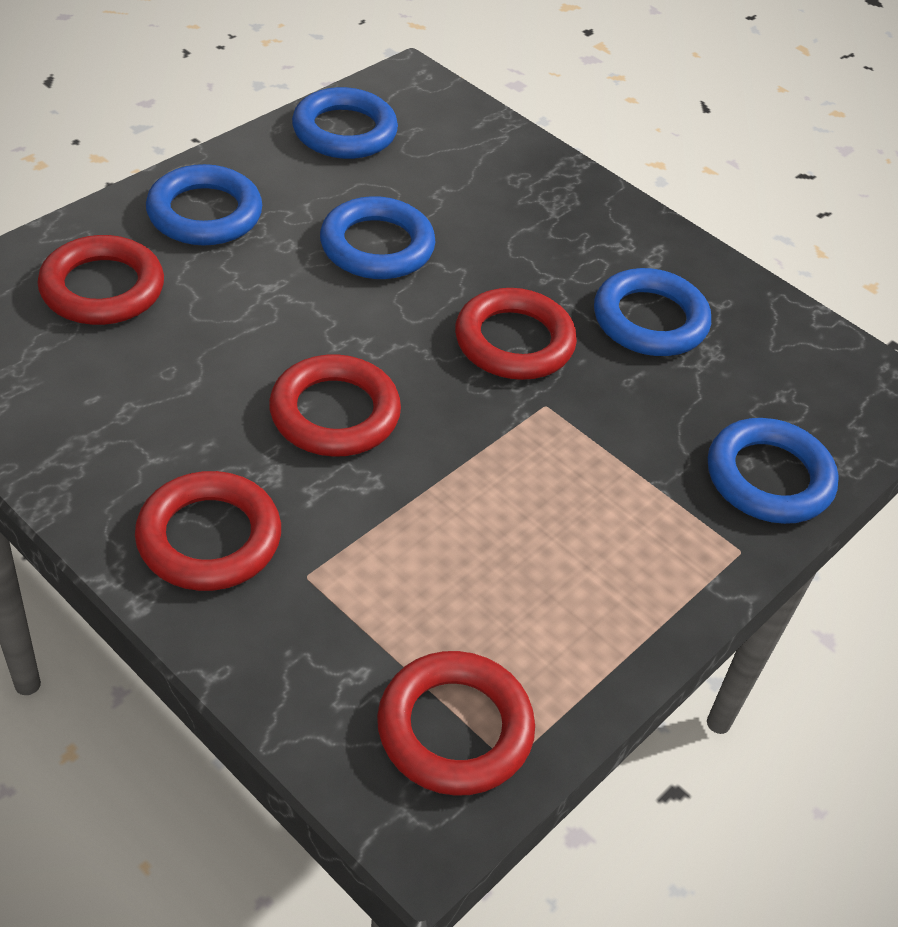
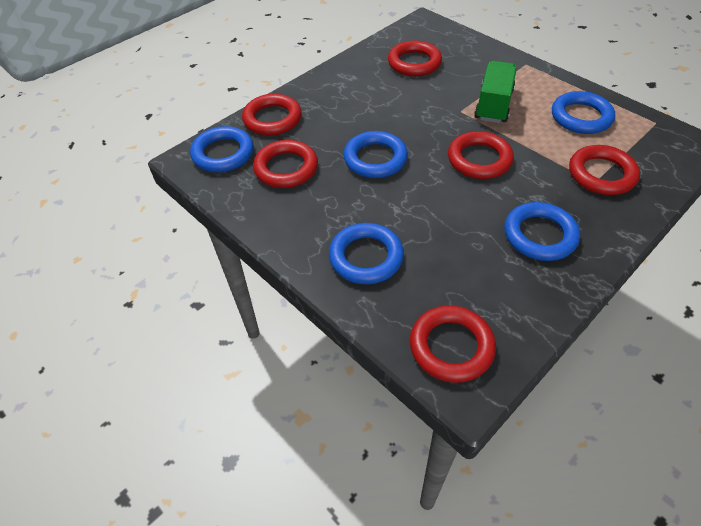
green truck: 0 -> 1
red ring: 5 -> 6

